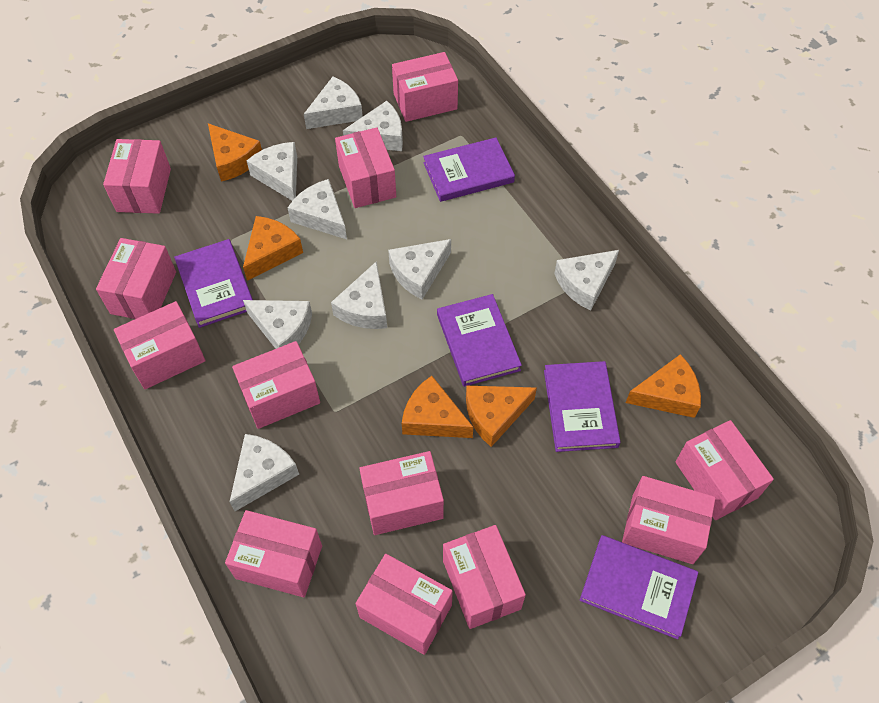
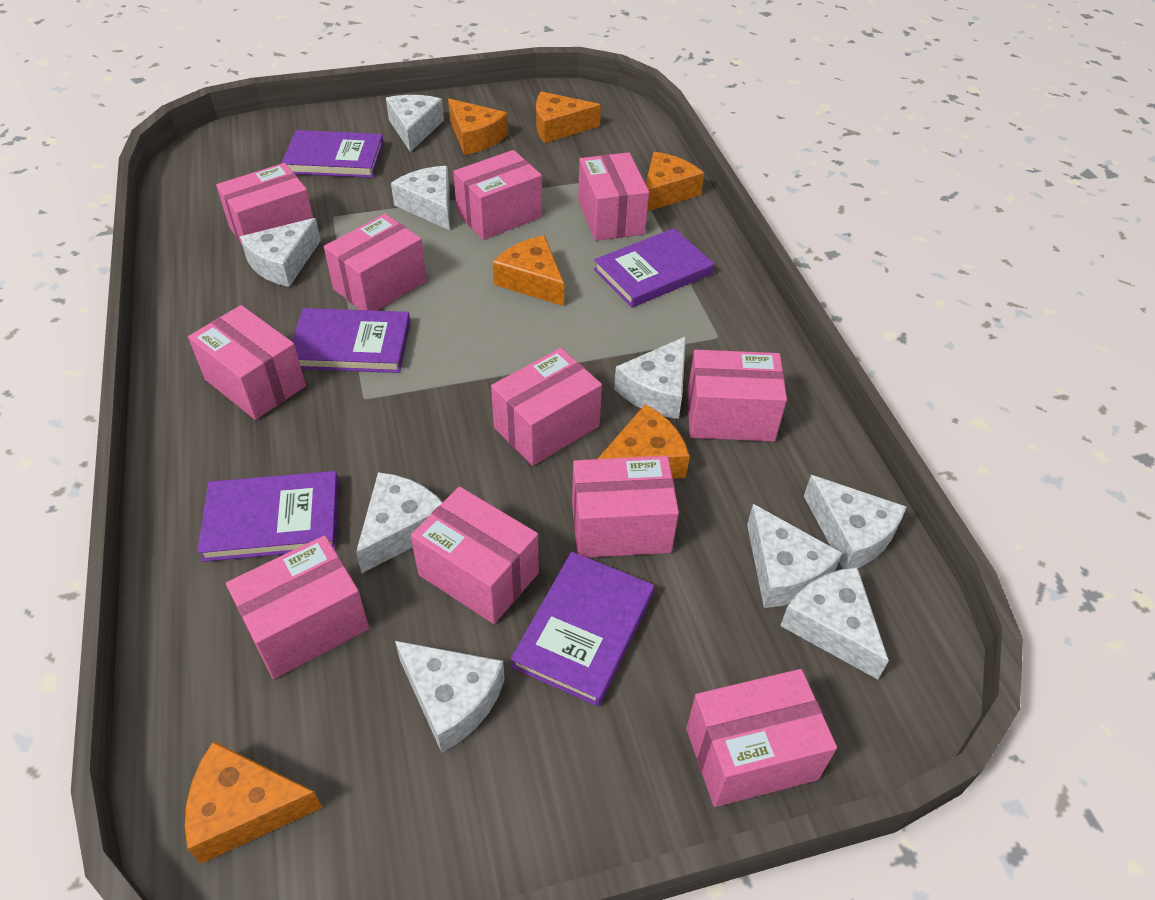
orange cheese: 5 -> 6
pink box: 12 -> 11

